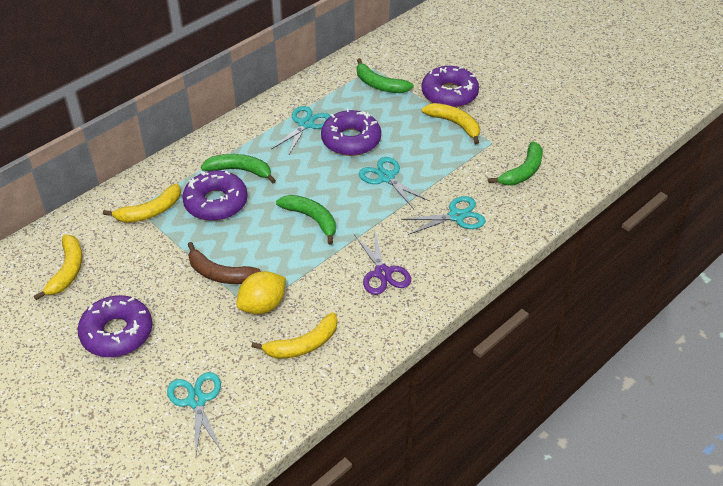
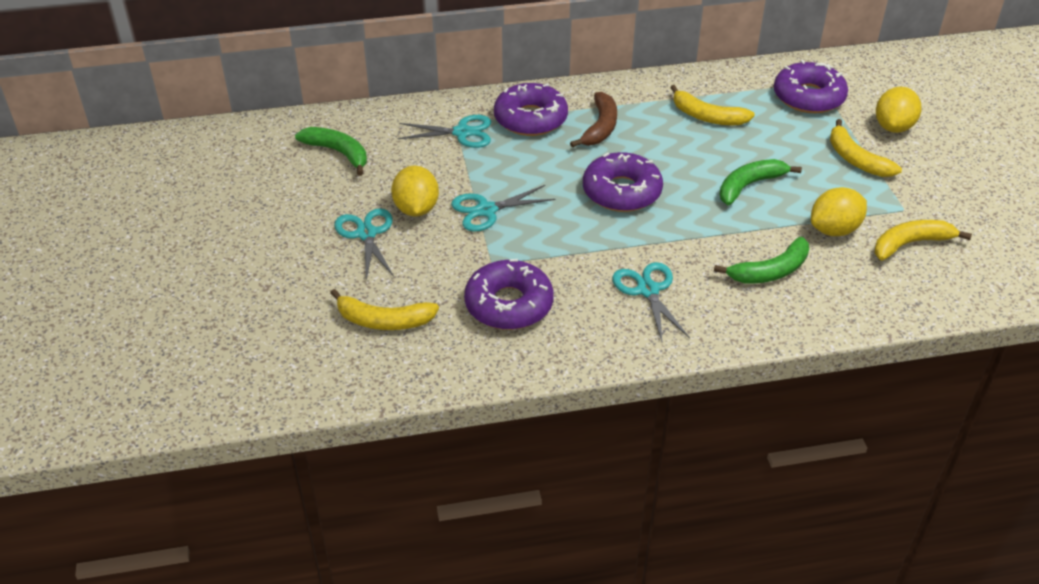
green banana: 4 -> 3
purple scissors: 1 -> 0
yellow lemon: 1 -> 3

